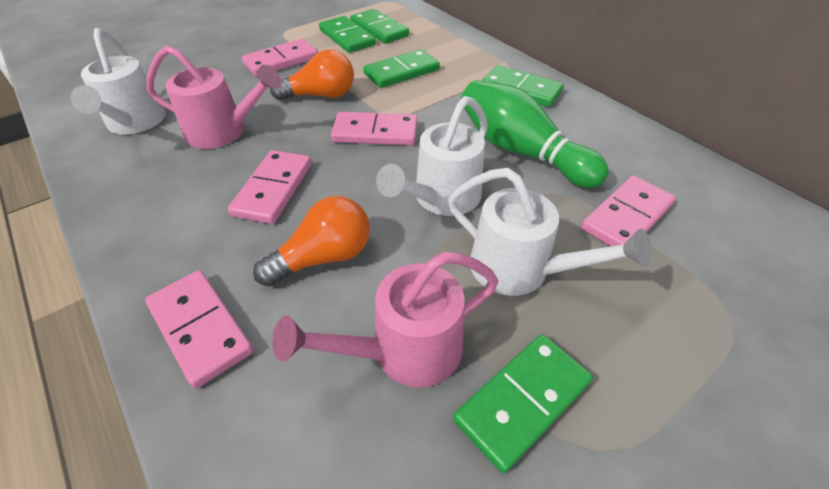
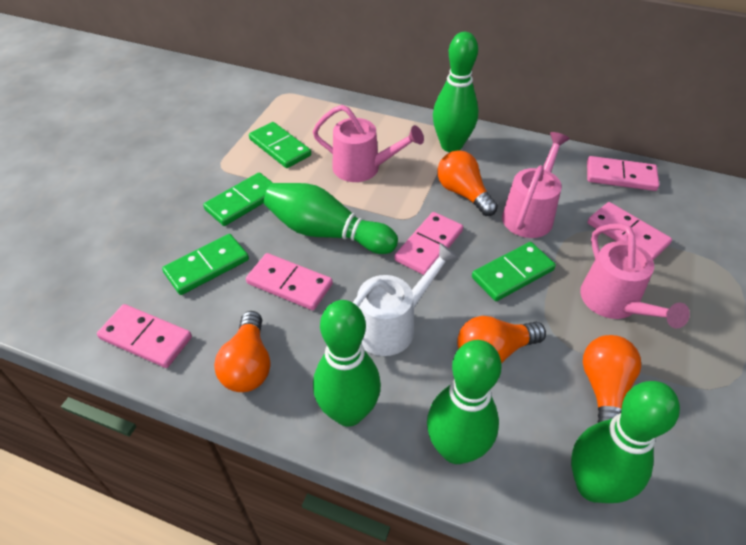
green bowling pin: 1 -> 5
green domino: 5 -> 4
orange light bulb: 2 -> 4
pink watering can: 2 -> 3
white watering can: 3 -> 1

